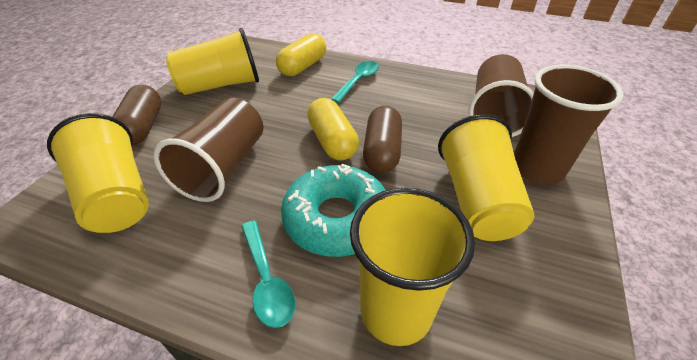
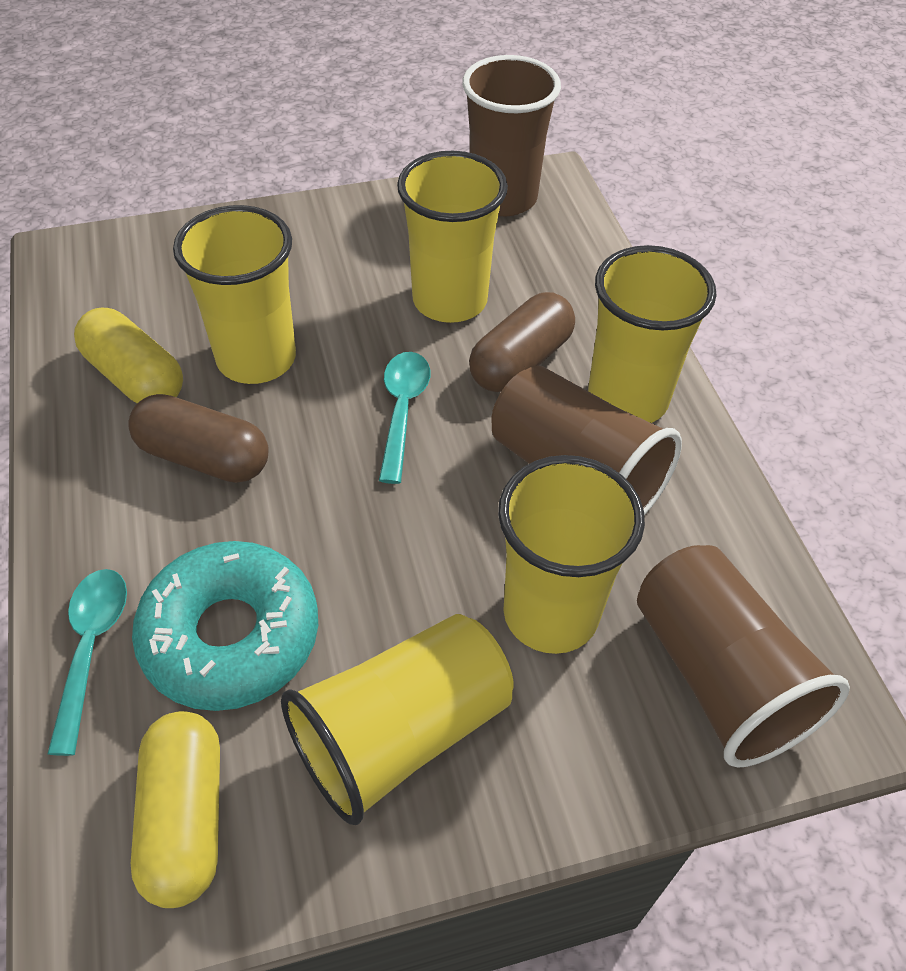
yellow cup: 4 -> 5

